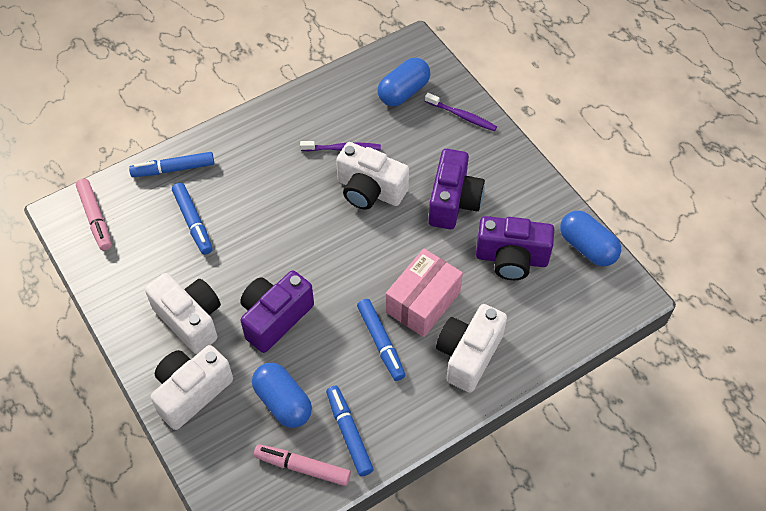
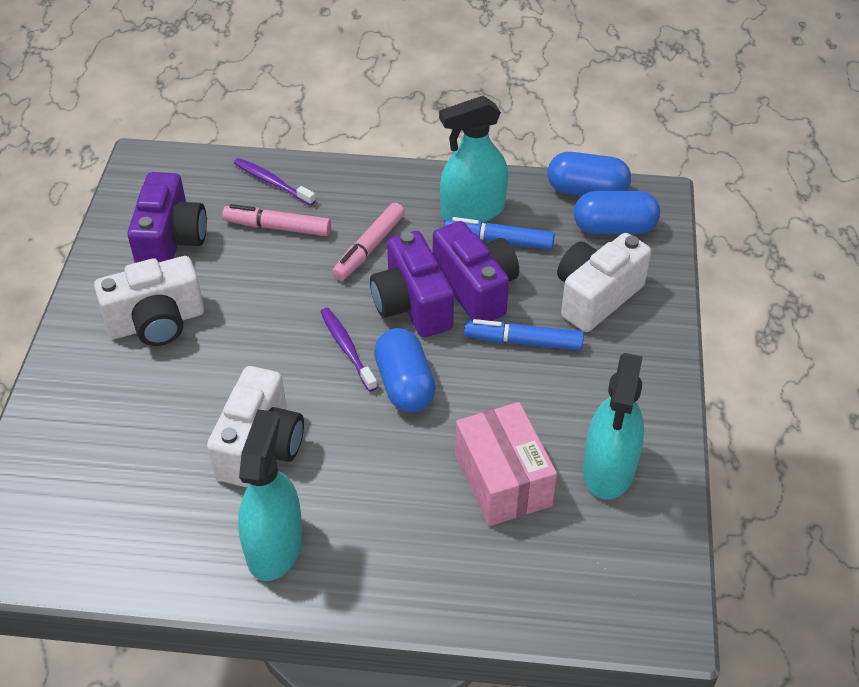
blue marker: 4 -> 2
turquoise spray bottle: 0 -> 3
white camera: 4 -> 3

